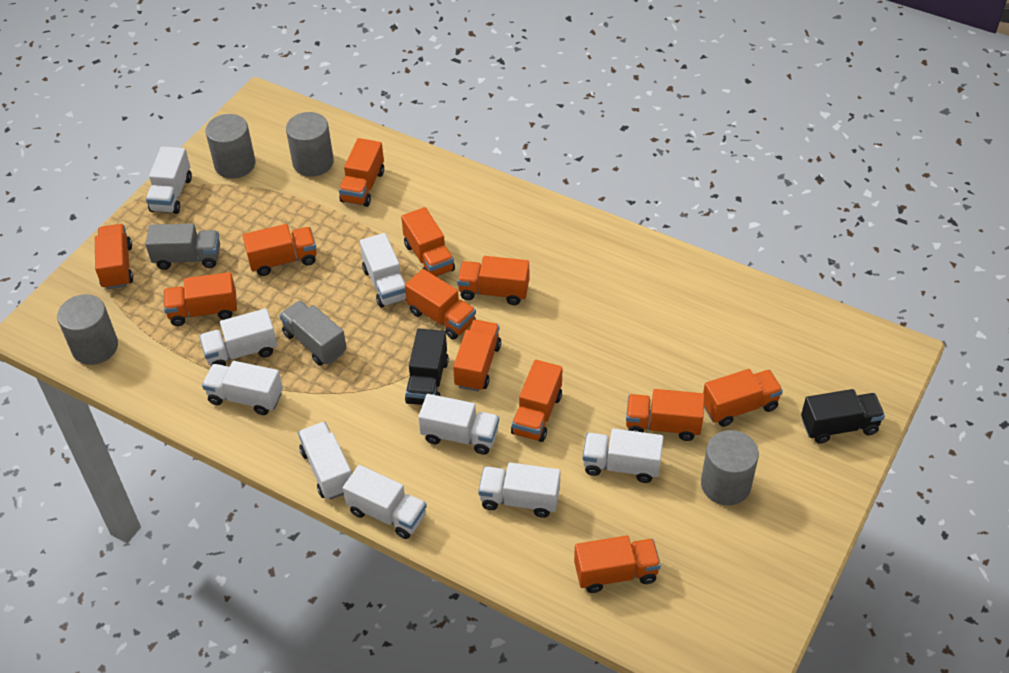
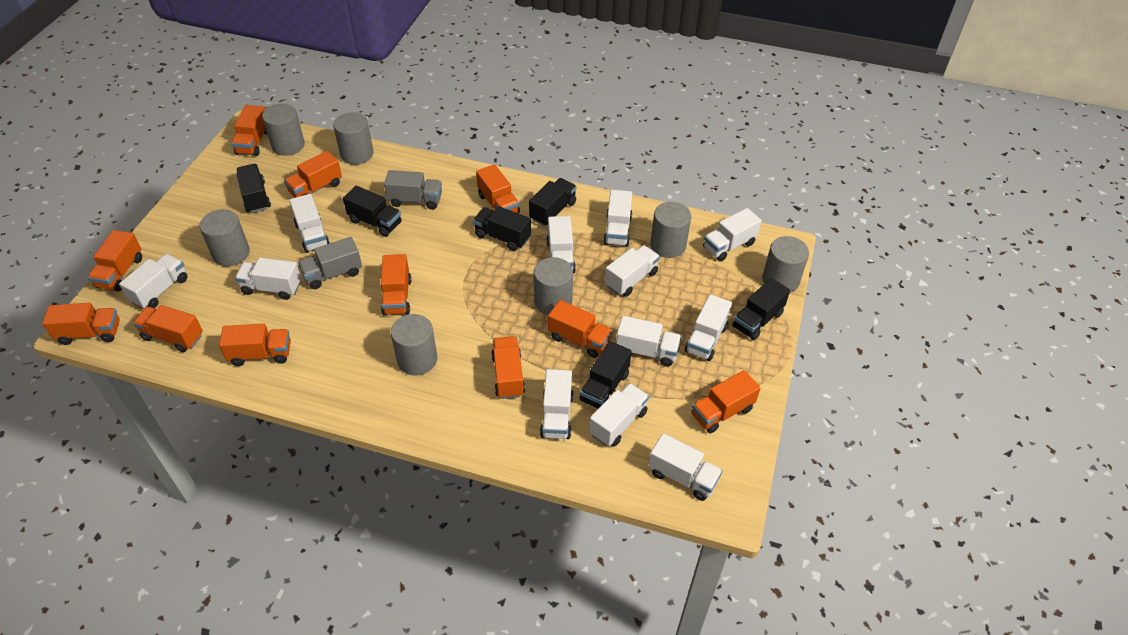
black truck: 2 -> 6
grey cylinder: 4 -> 7
orange truck: 12 -> 11
white truck: 9 -> 12

